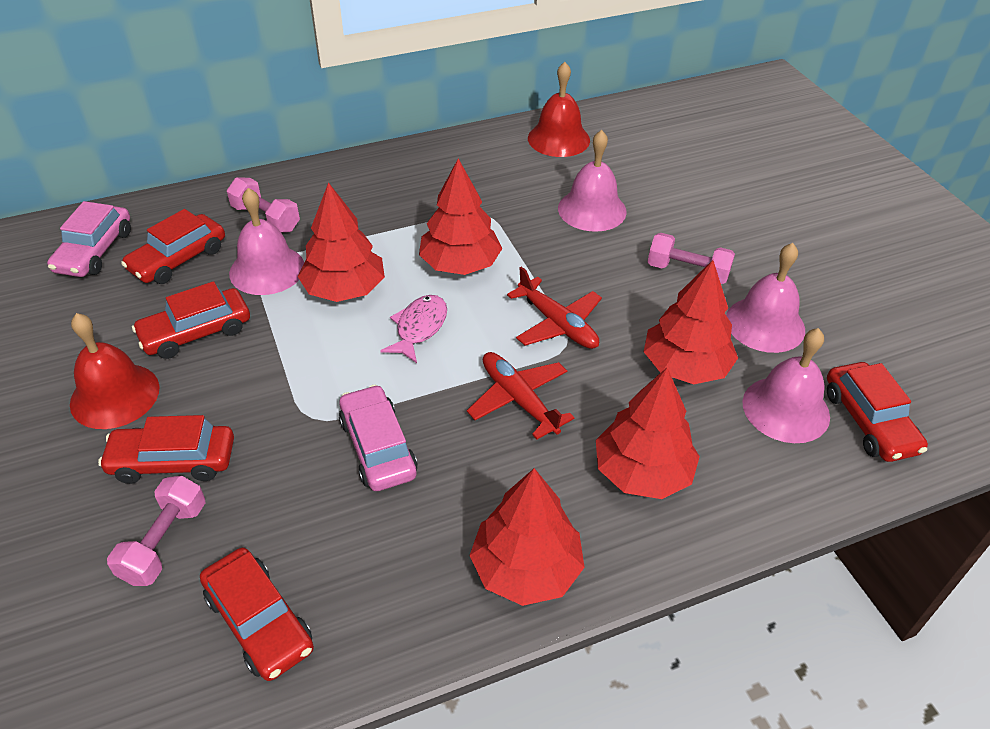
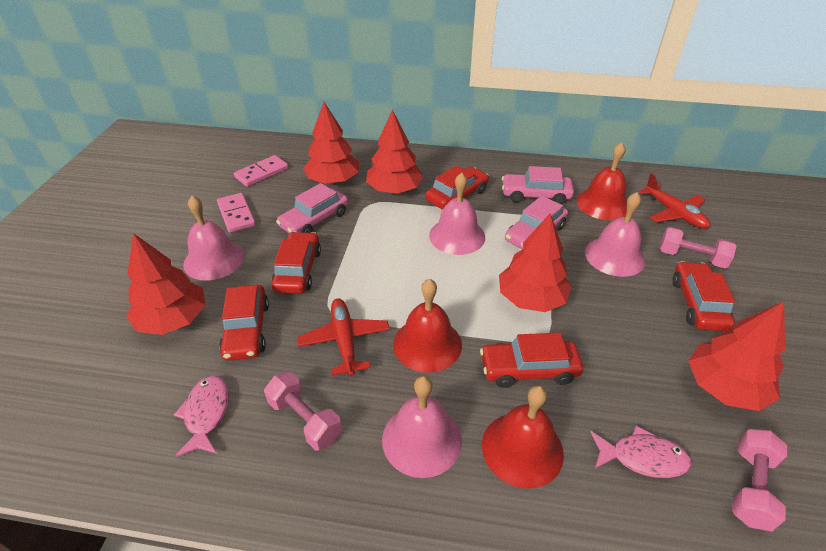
pink car: 2 -> 3
pink domino: 0 -> 2
pink fish: 1 -> 2
red bell: 2 -> 3

